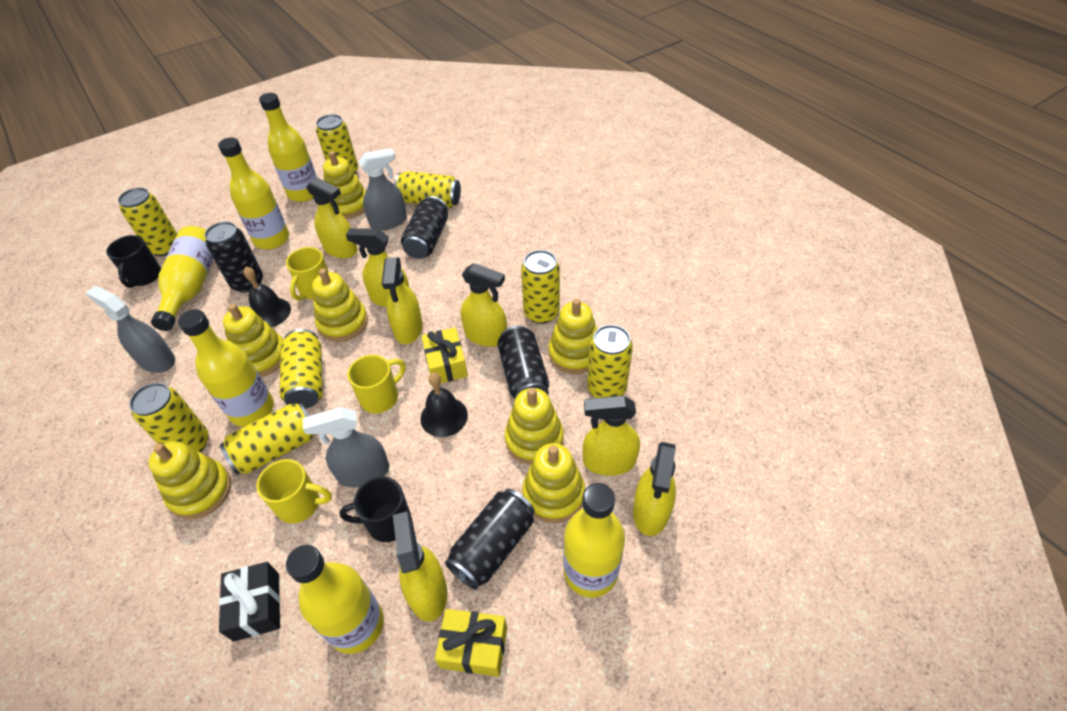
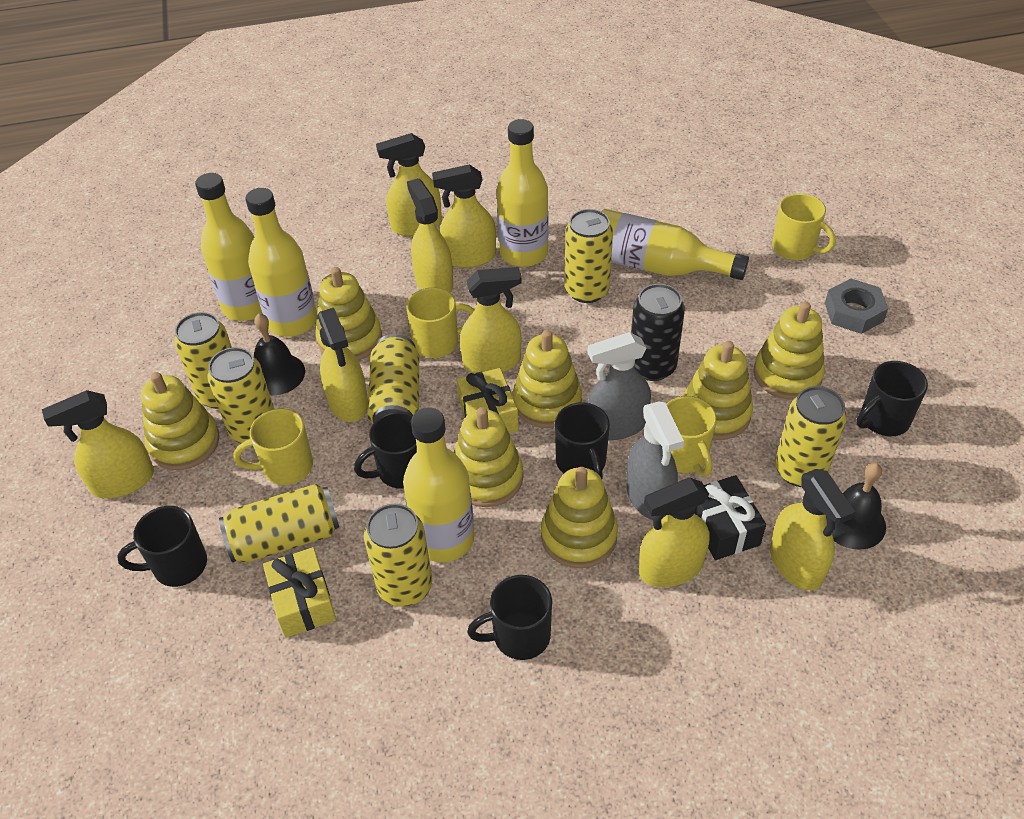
black can: 4 -> 1
black mug: 2 -> 5
grey nut: 0 -> 1
grey spray bottle: 3 -> 2
yellow bottle: 6 -> 5
yellow can: 8 -> 7
yellow mug: 3 -> 4
yellow spray bottle: 7 -> 8

